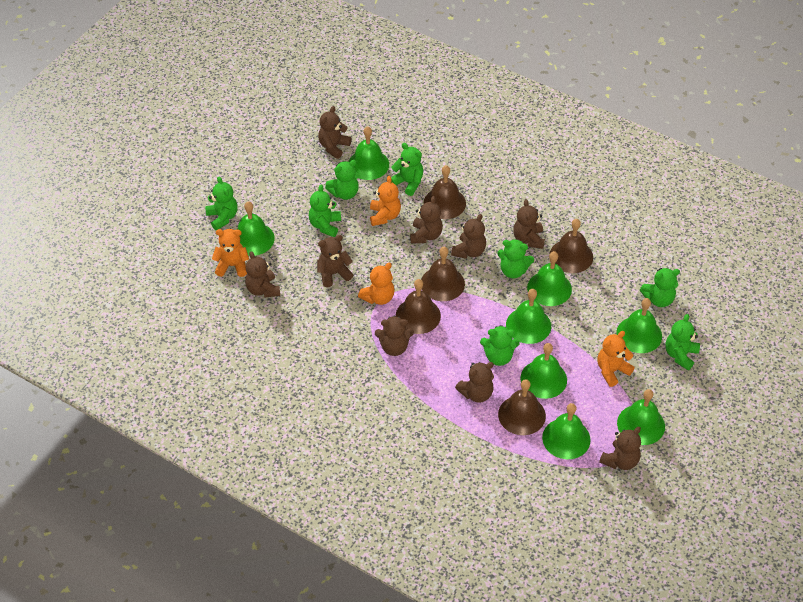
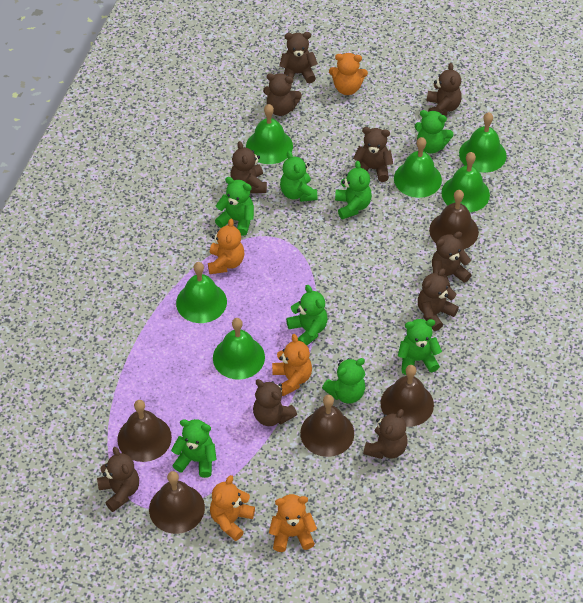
brown teddy bear: 9 -> 10
green bell: 8 -> 6
orange teddy bear: 4 -> 5

